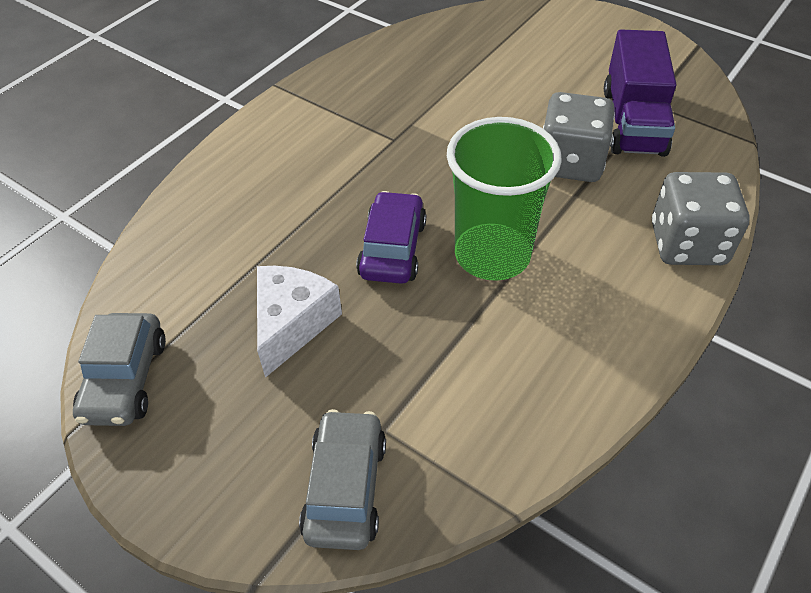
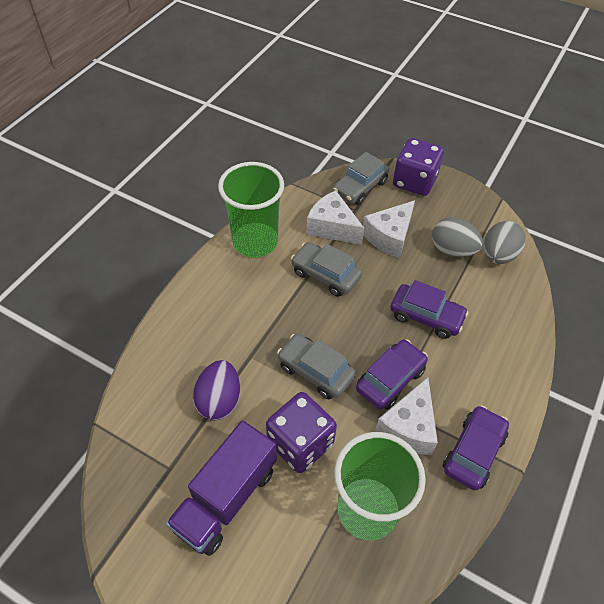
green cup: 1 -> 2
grey car: 2 -> 3
grey dice: 2 -> 0
grey egg: 0 -> 2
purple car: 1 -> 3
purple dice: 0 -> 2
purple egg: 0 -> 1
white cheese: 1 -> 3

